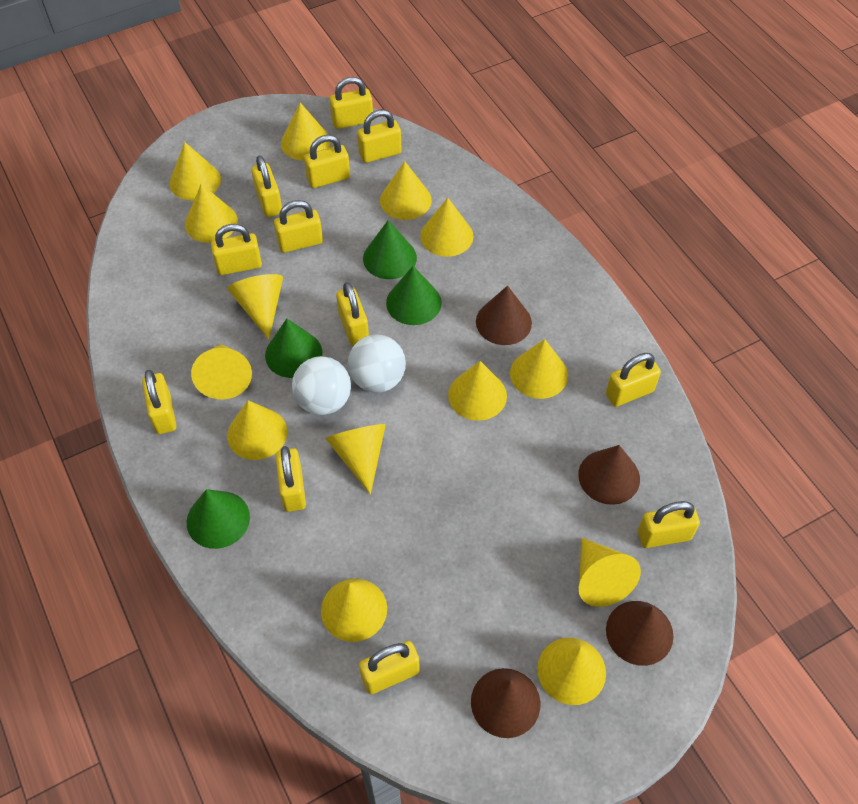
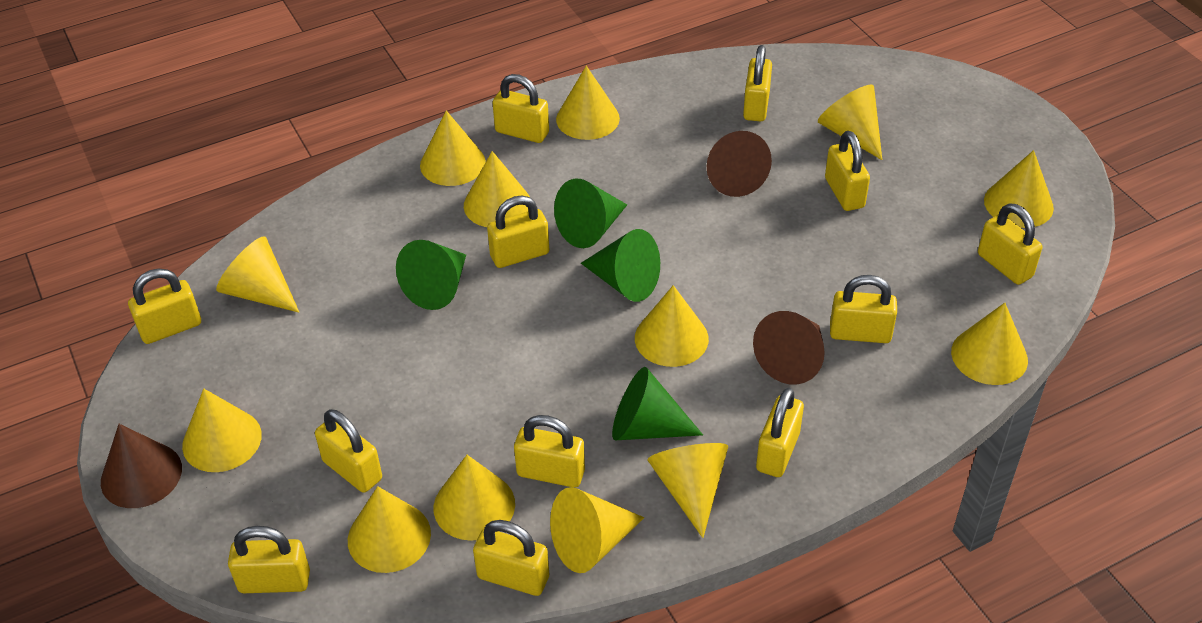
brown cone: 4 -> 3
white ball: 2 -> 0
yellow cone: 14 -> 13

